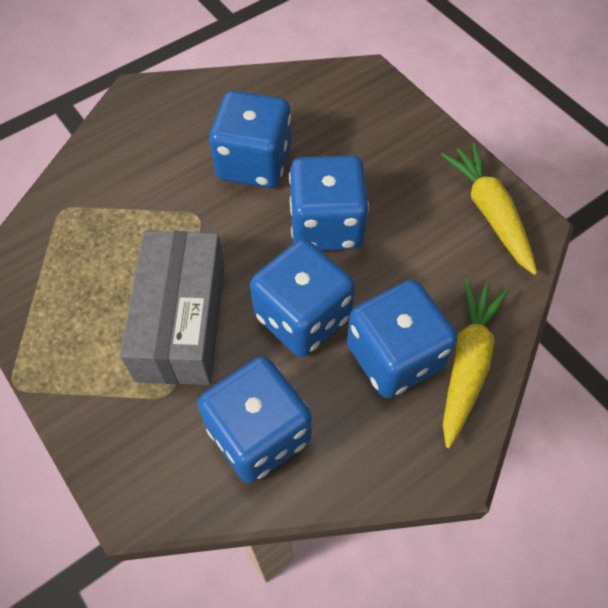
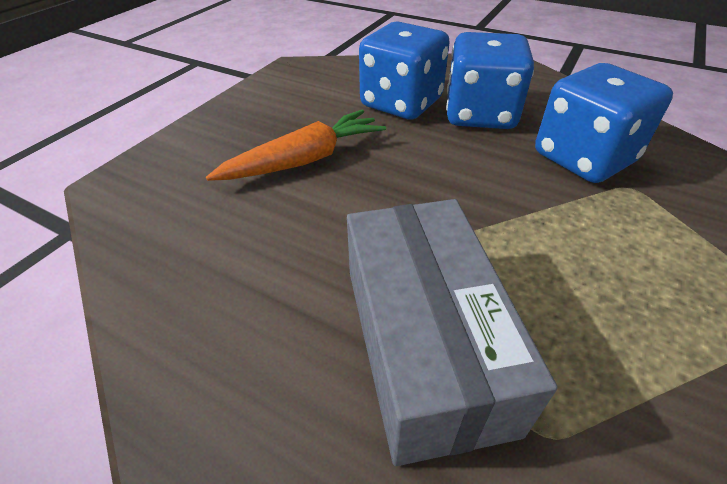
blue dice: 5 -> 3
orange carrot: 0 -> 1
yellow carrot: 2 -> 0

